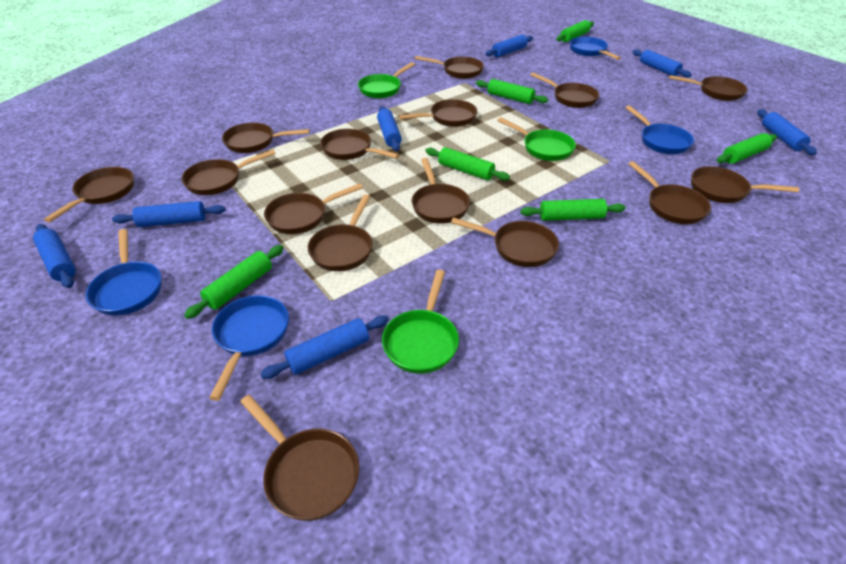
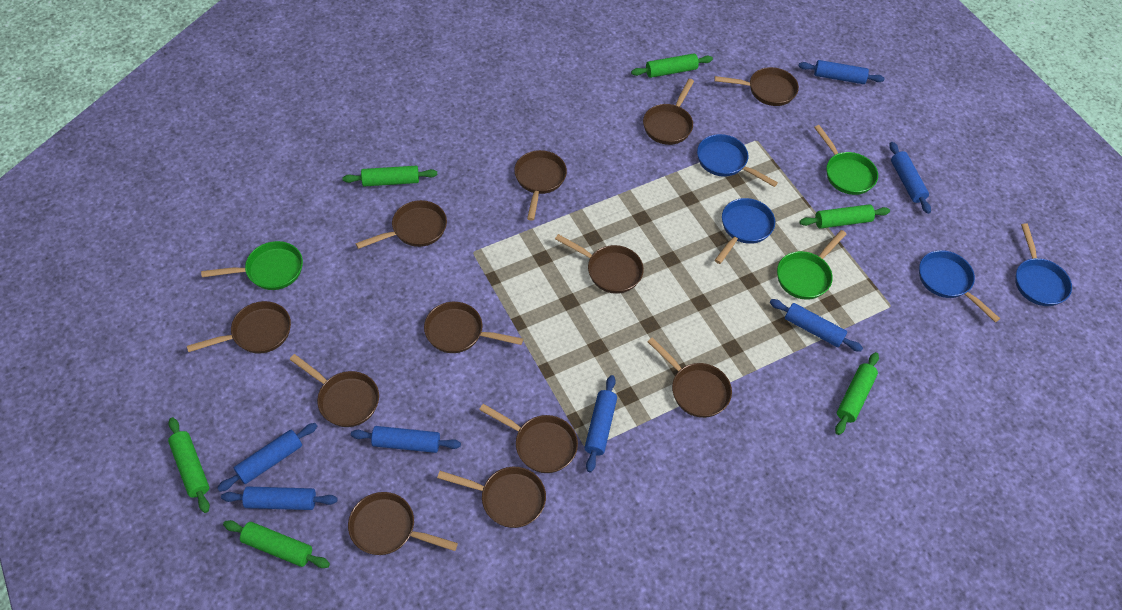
brown pan: 15 -> 12

